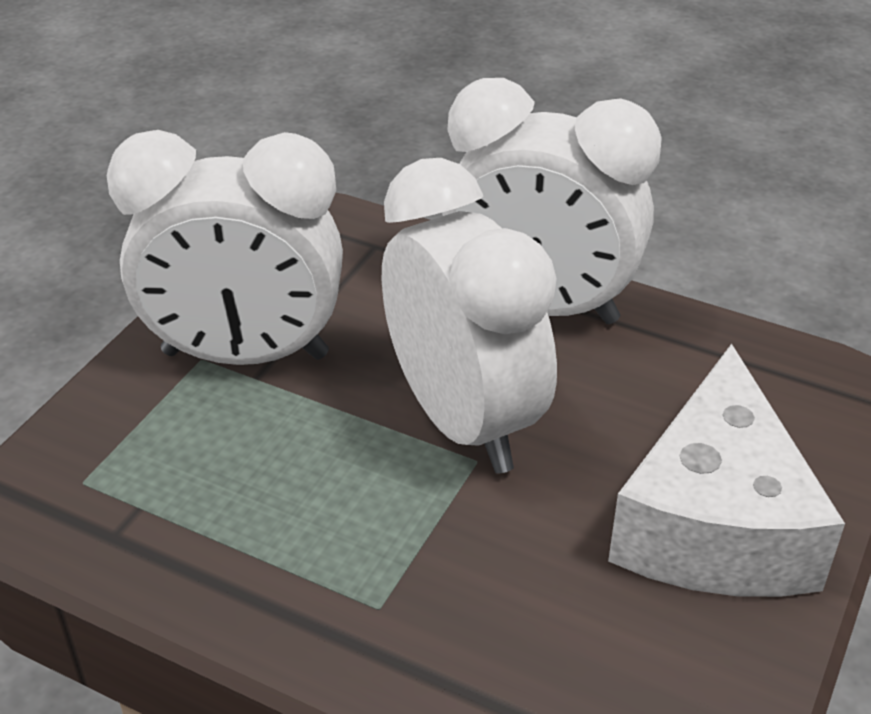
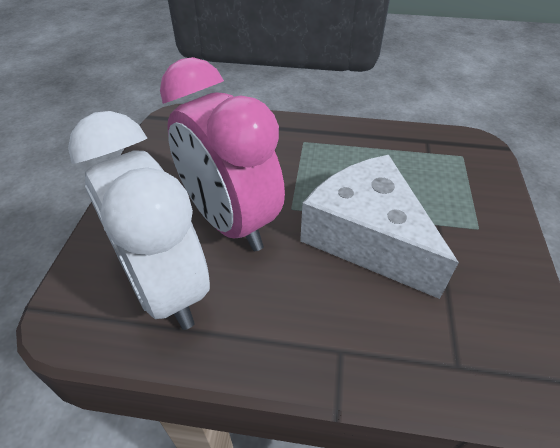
pink clock: 0 -> 1
white clock: 3 -> 1

